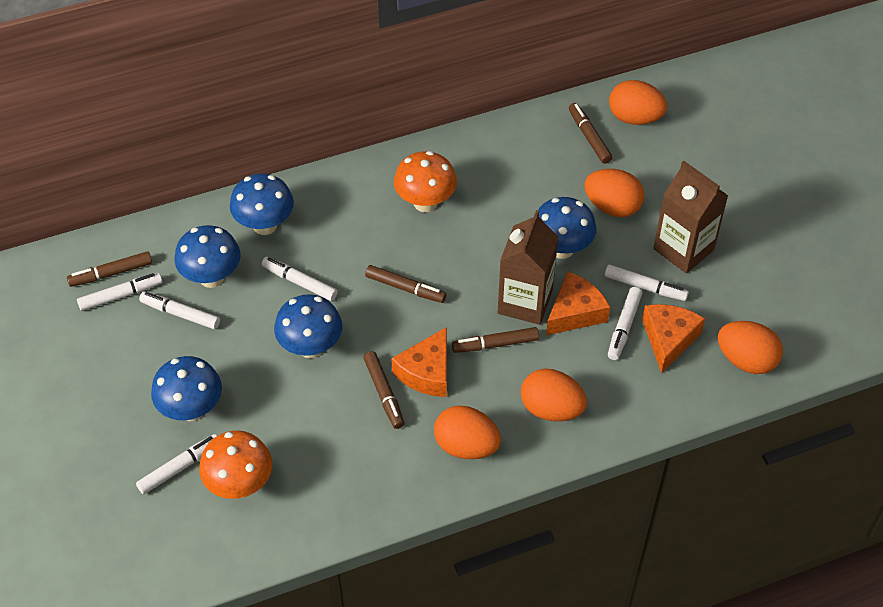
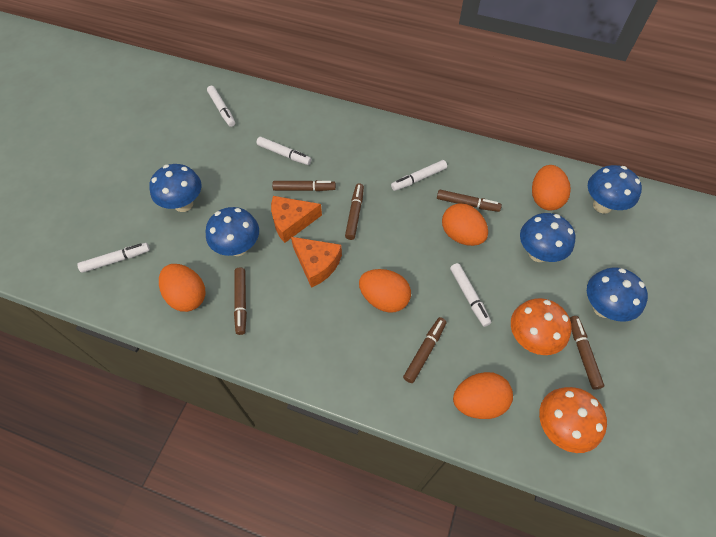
brown carton: 2 -> 0
brown marker: 5 -> 6
orange cheese: 3 -> 2
white marker: 6 -> 5

